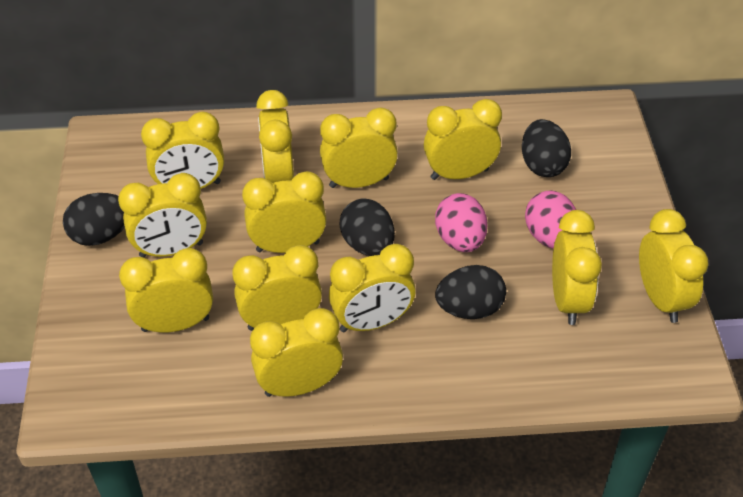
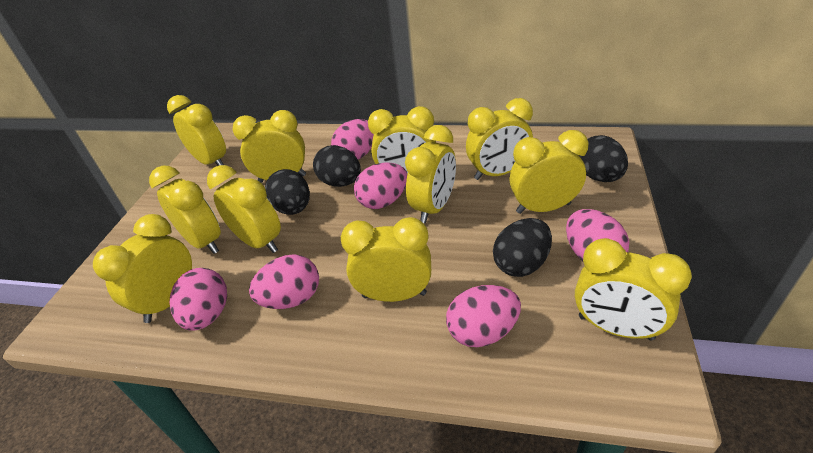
pink egg: 2 -> 6
yellow clock: 12 -> 11

